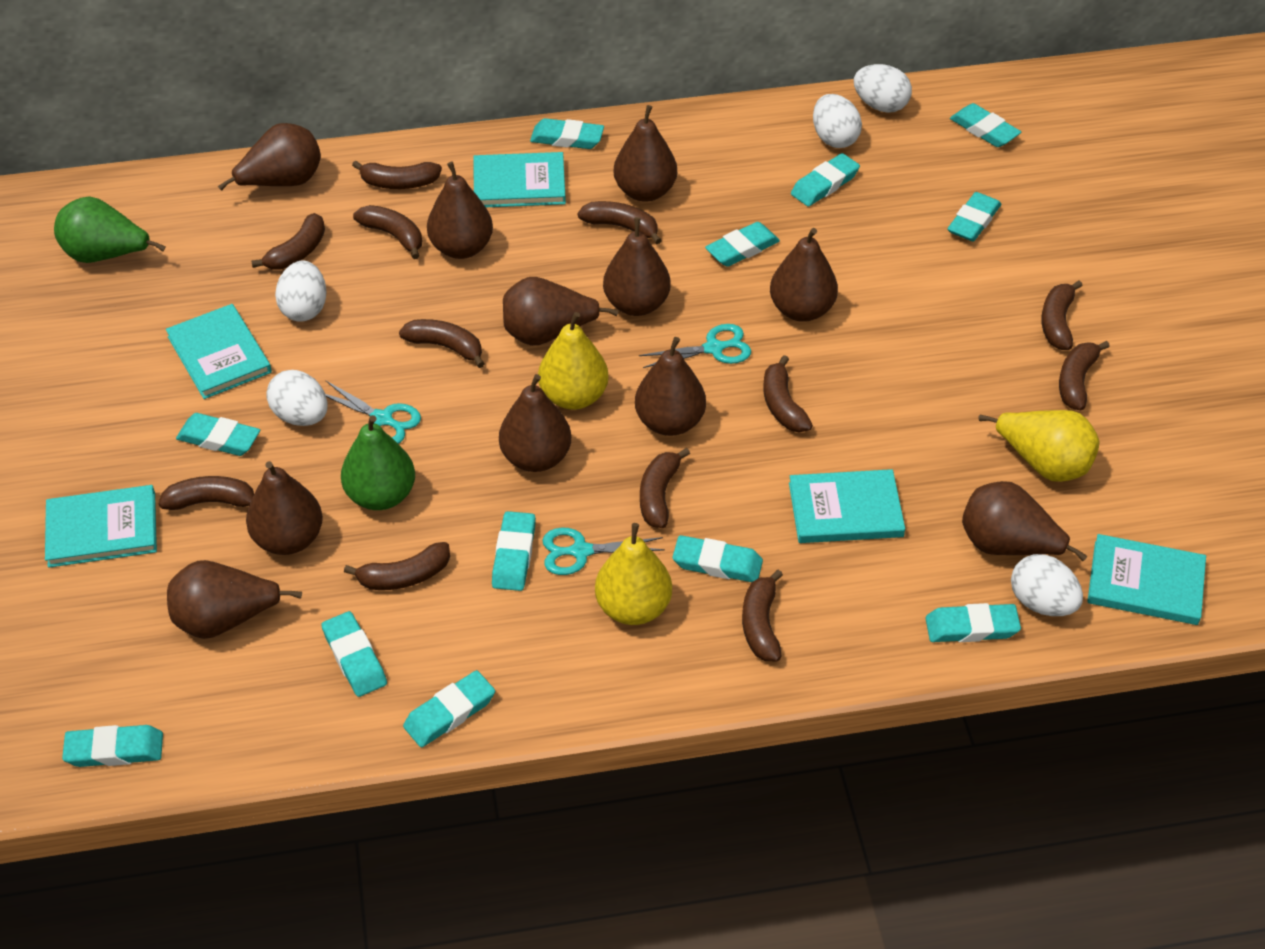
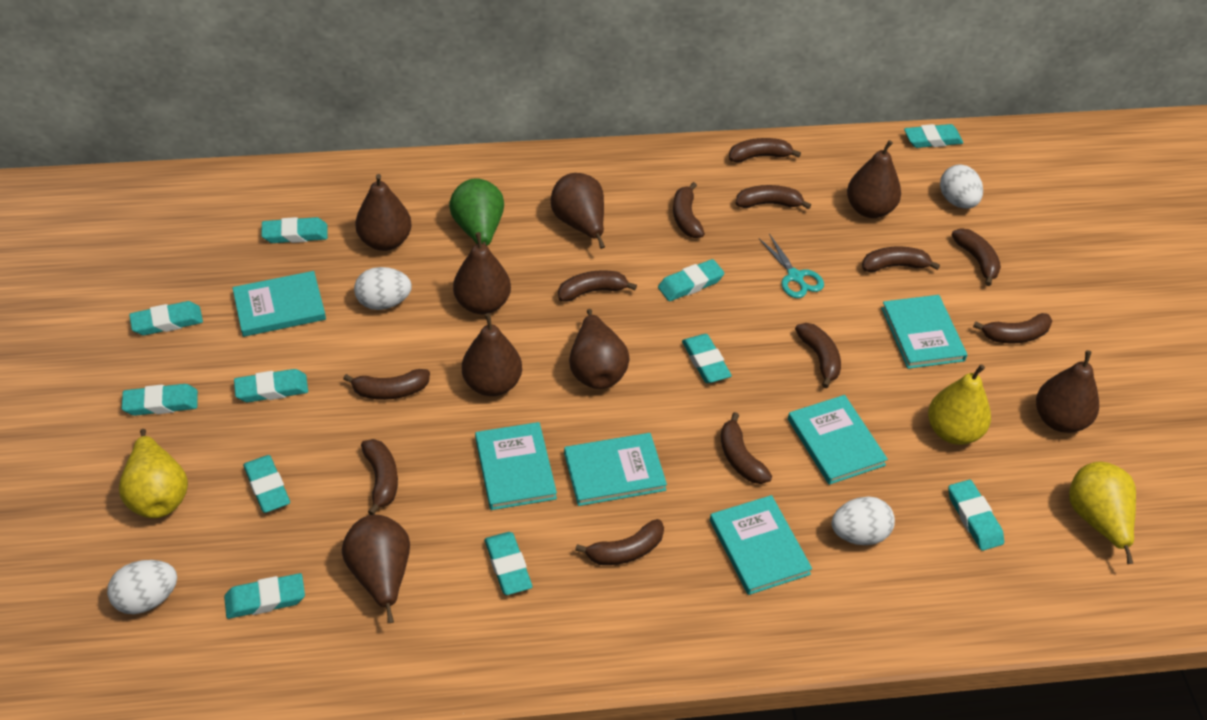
brown pear: 11 -> 8
green pear: 2 -> 1
turquoise book: 5 -> 6
turquoise eraser: 12 -> 11
turquoise scissors: 3 -> 1
white egg: 5 -> 4

